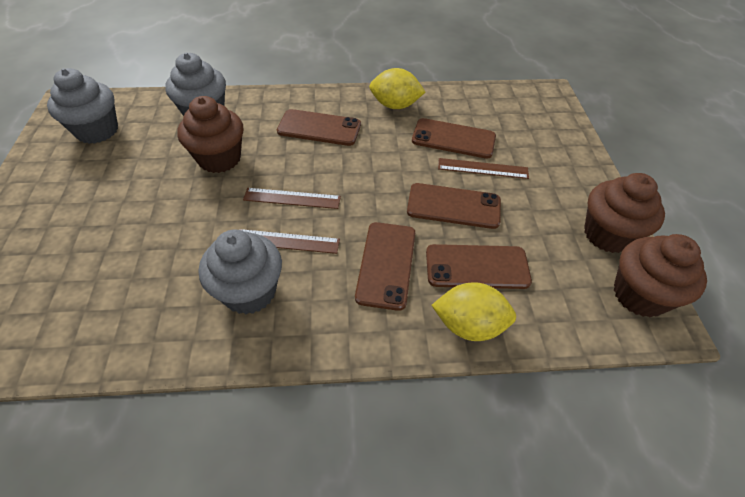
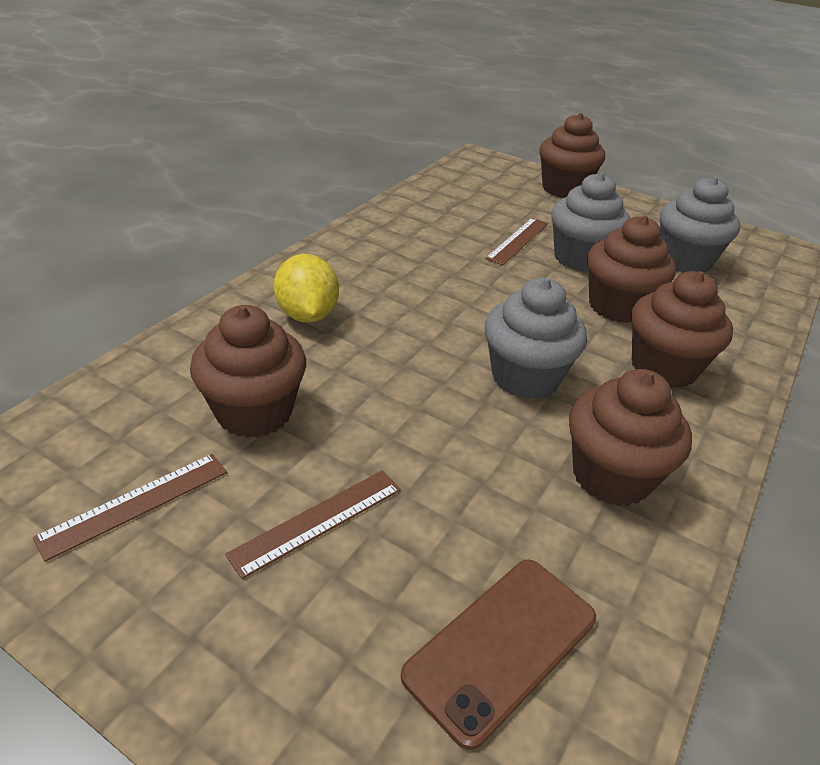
brown cupcake: 3 -> 5
brown phone: 5 -> 1
yellow lemon: 2 -> 1

